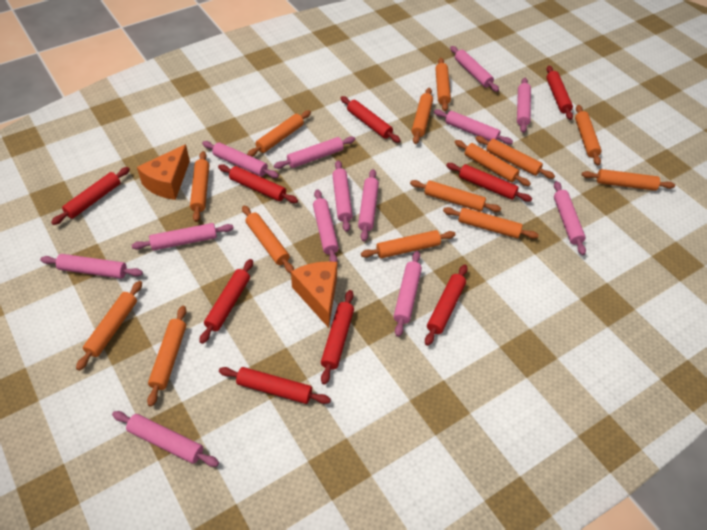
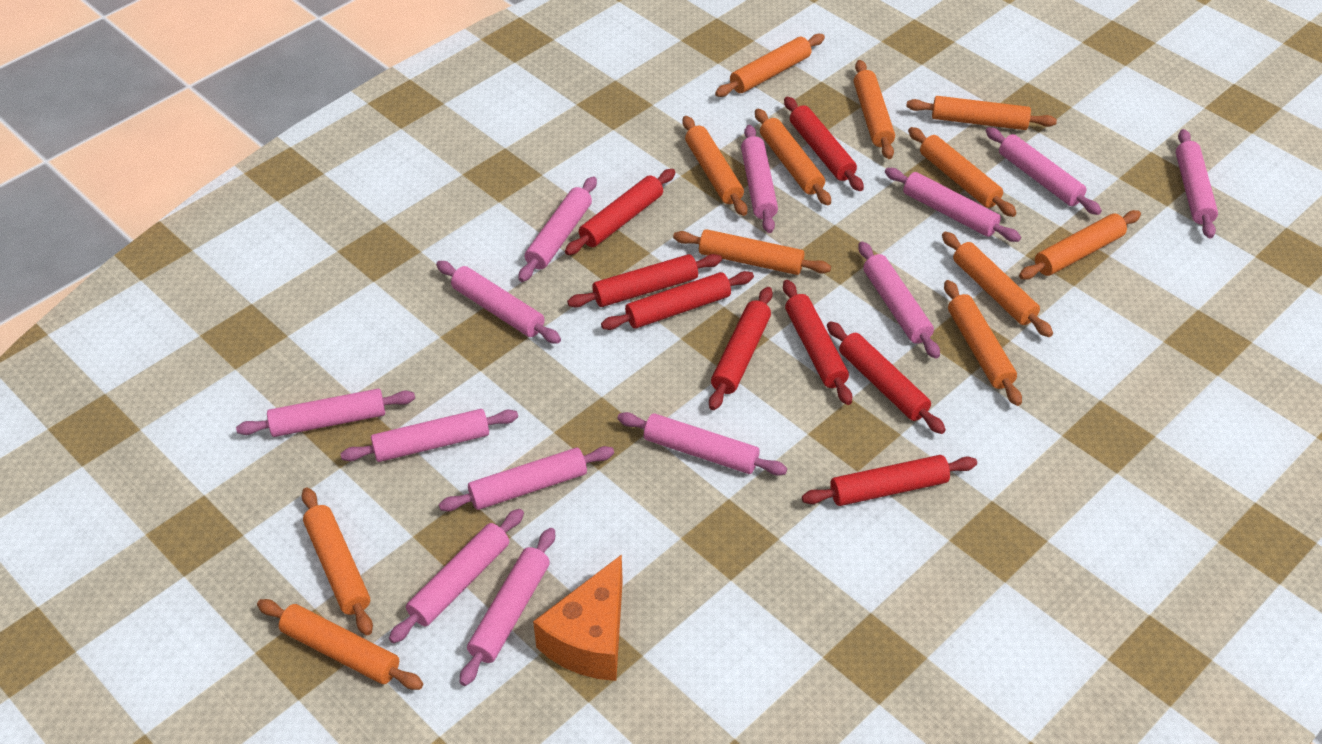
orange cheese: 2 -> 1
orange rolling pin: 14 -> 12
red rolling pin: 9 -> 8

